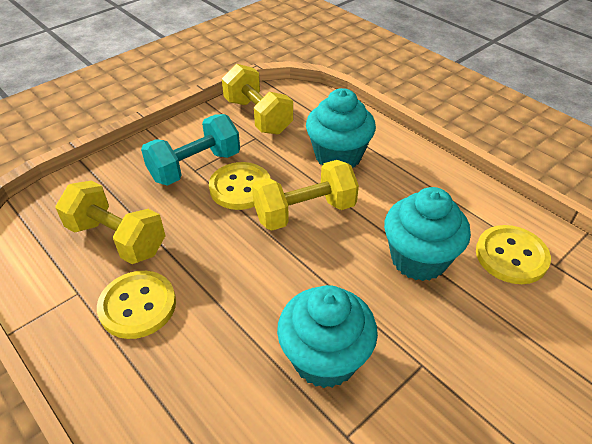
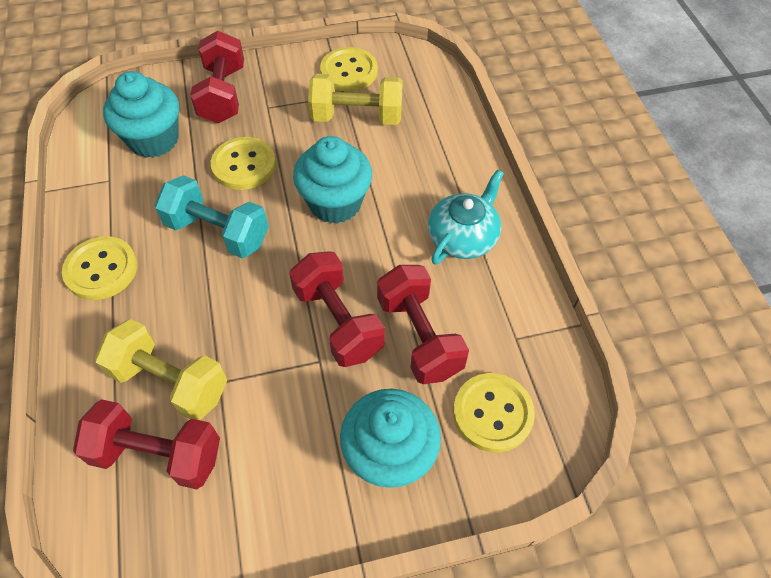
red dumbbell: 0 -> 4
turquoise teapot: 0 -> 1
yellow button: 3 -> 4
yellow dumbbell: 3 -> 2

